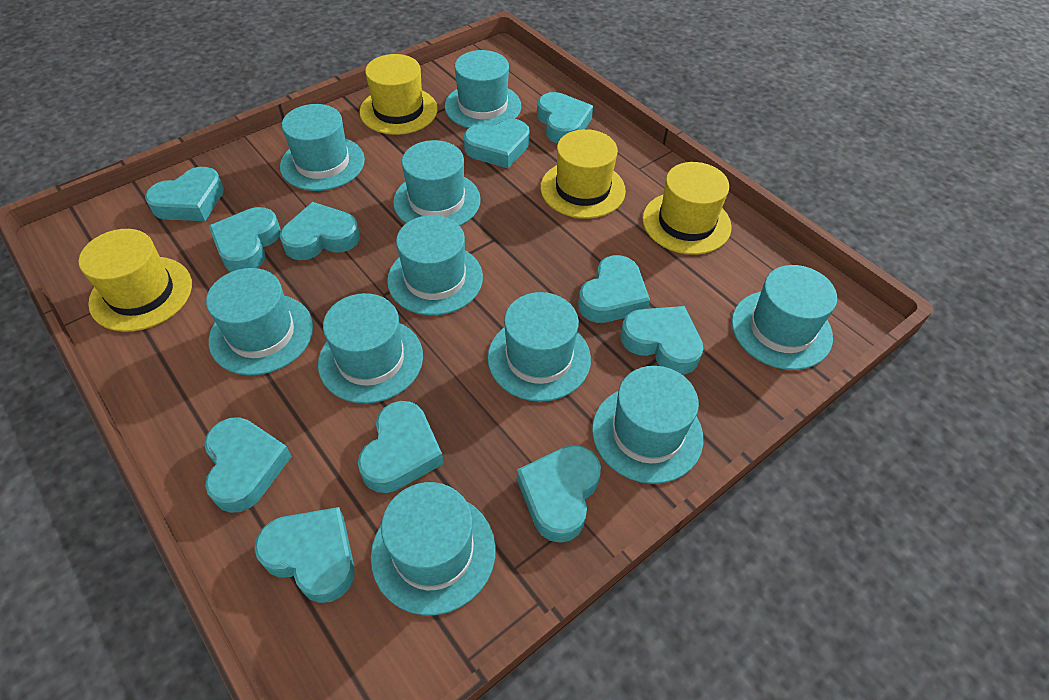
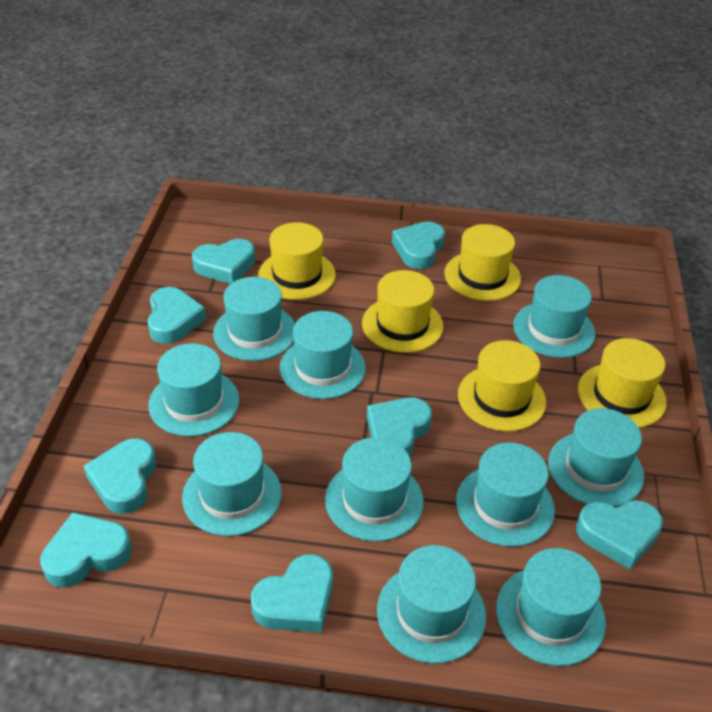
turquoise heart: 11 -> 8
yellow hat: 4 -> 5

